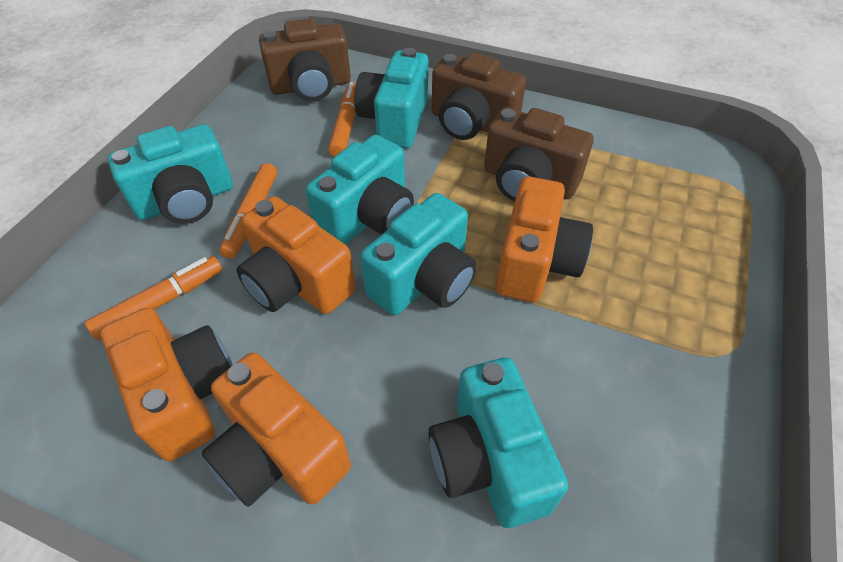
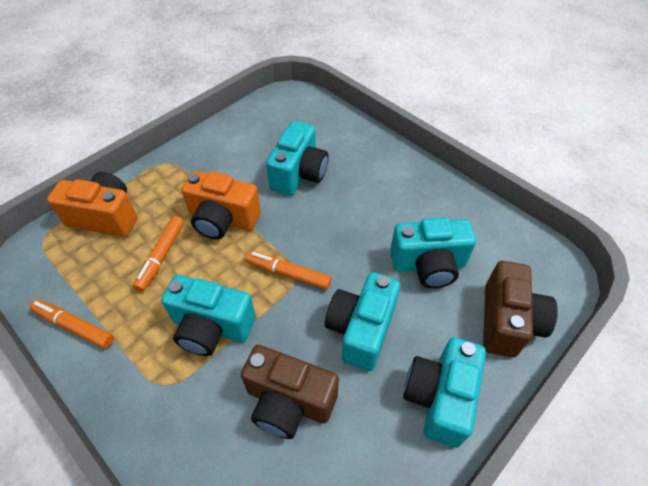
brown camera: 3 -> 2
orange camera: 4 -> 2

